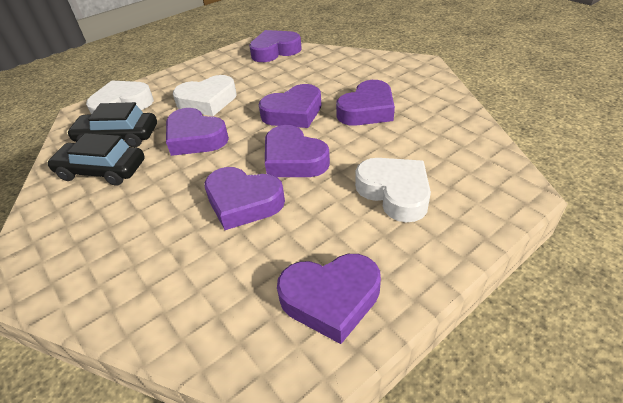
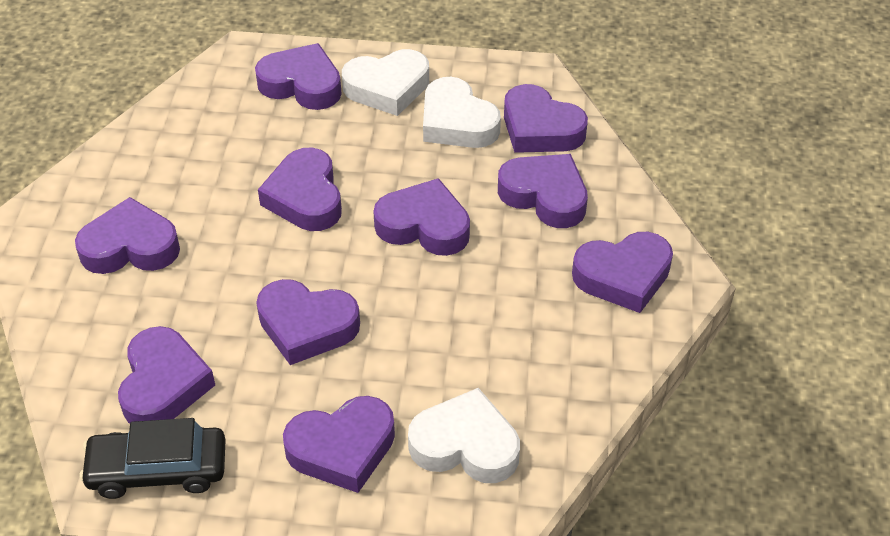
black car: 2 -> 1
purple heart: 7 -> 10

